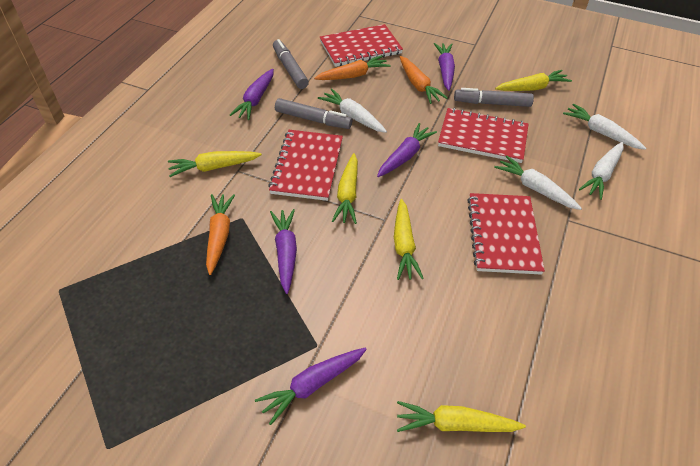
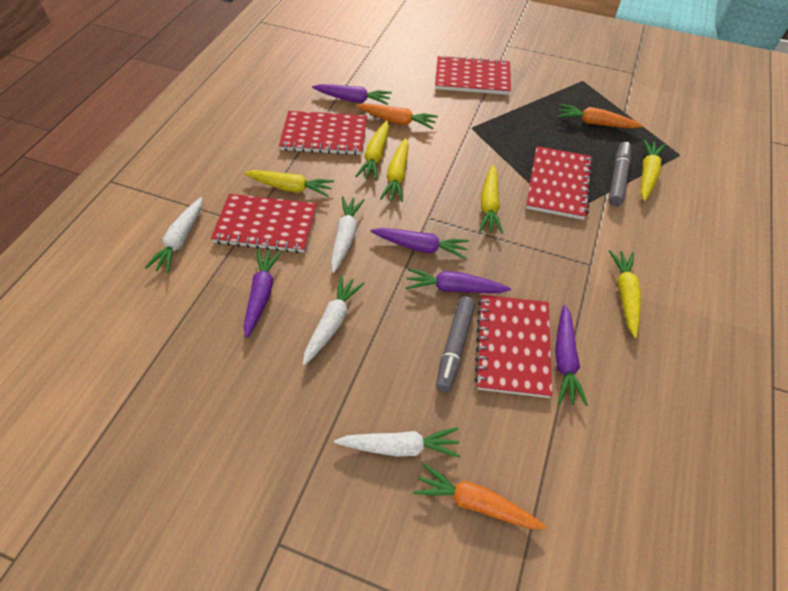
grey marker: 3 -> 2
red notebook: 4 -> 5
yellow carrot: 5 -> 6

